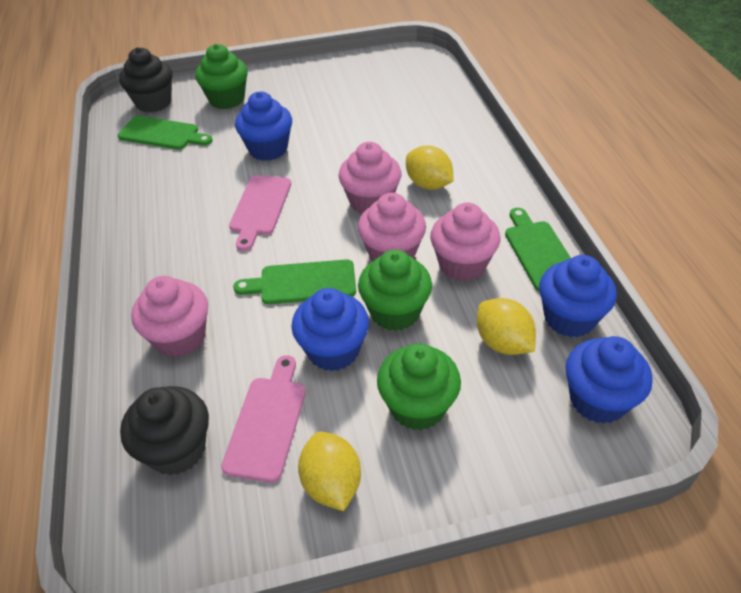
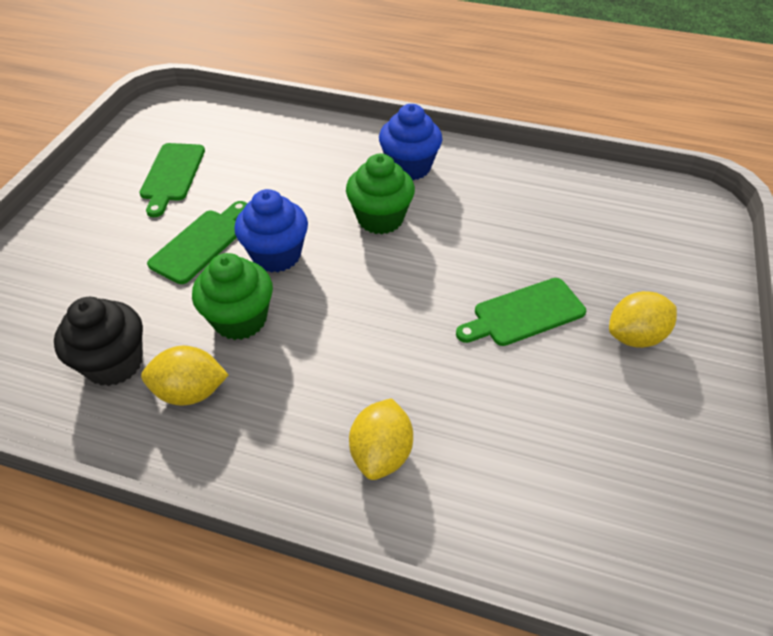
black cupcake: 2 -> 1
blue cupcake: 4 -> 2
green cupcake: 3 -> 2
pink cupcake: 4 -> 0
pink cutting board: 2 -> 0

